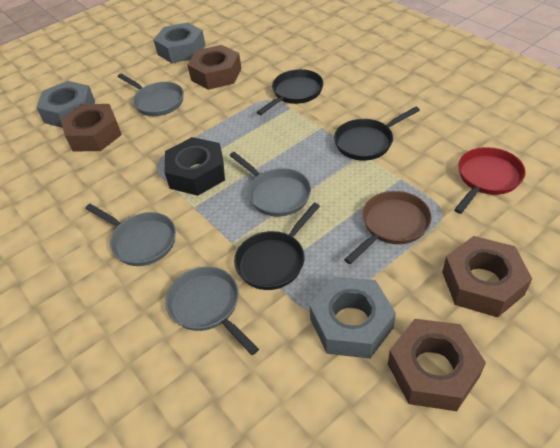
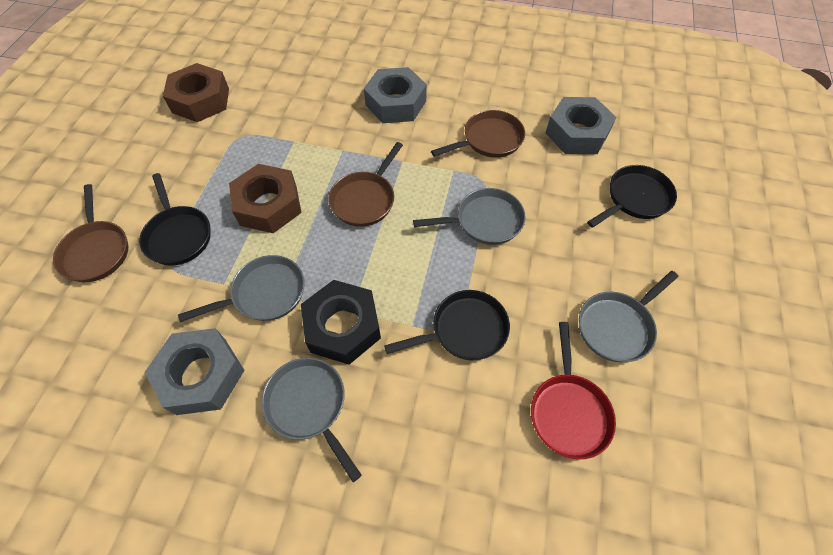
brown nut: 4 -> 2
brown pan: 1 -> 3

